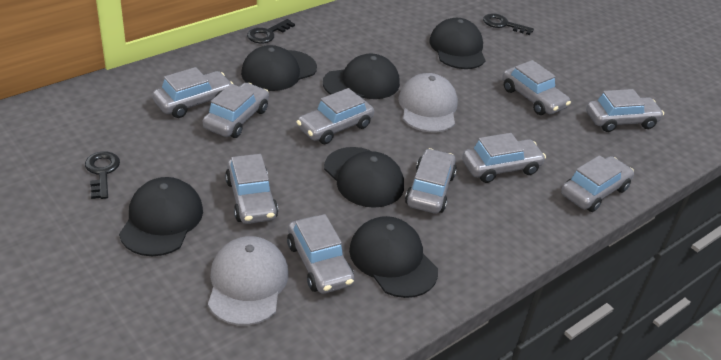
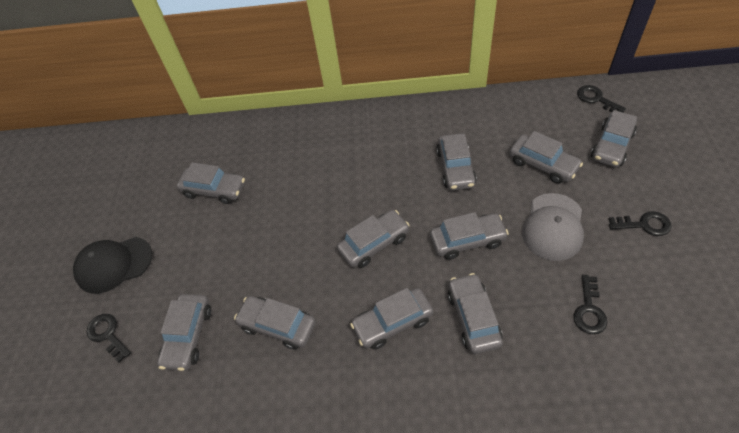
black cap: 6 -> 1
black key: 3 -> 4
grey cap: 2 -> 1

